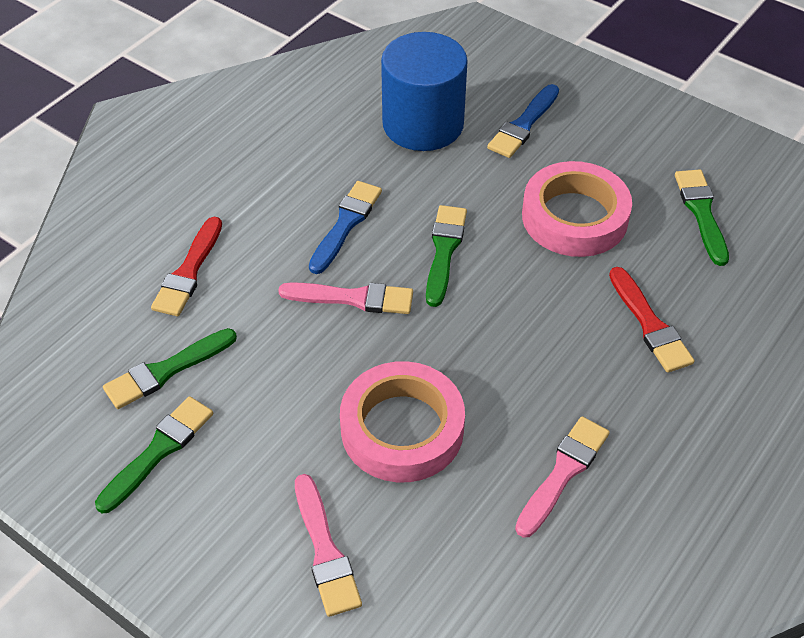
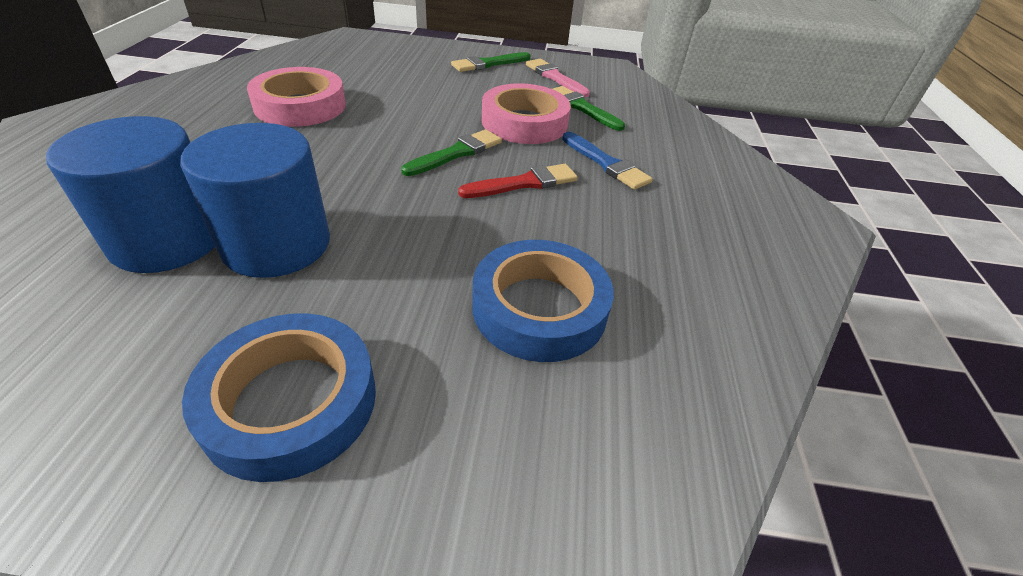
blue brush: 2 -> 1
blue cylinder: 1 -> 2
blue tape: 0 -> 2
green brush: 4 -> 3
pink brush: 3 -> 1
red brush: 2 -> 1

